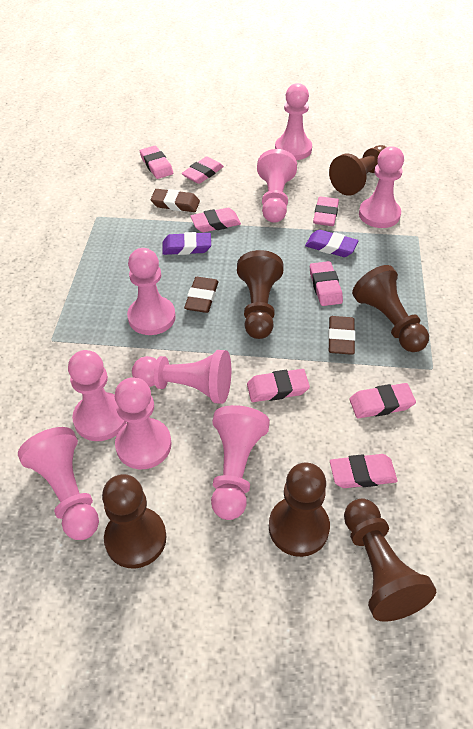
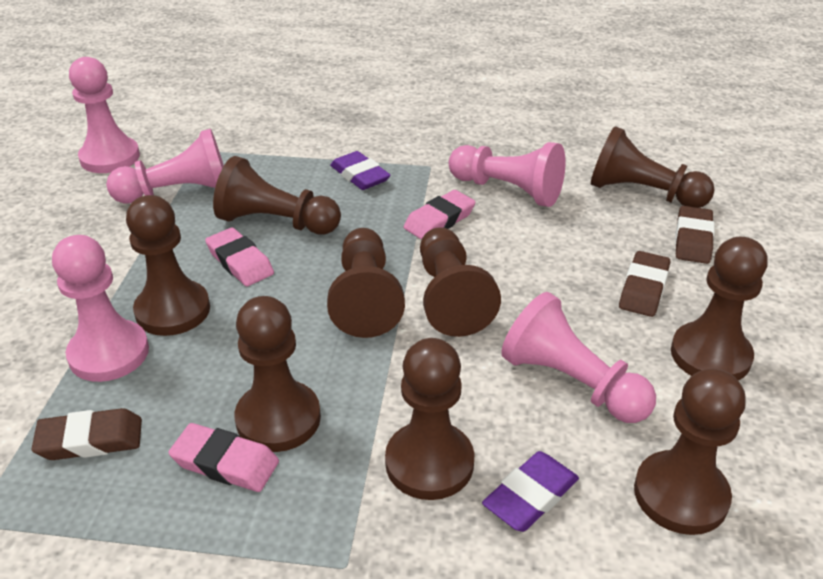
brown pawn: 6 -> 9
pink eraser: 8 -> 3
pink pawn: 9 -> 5

